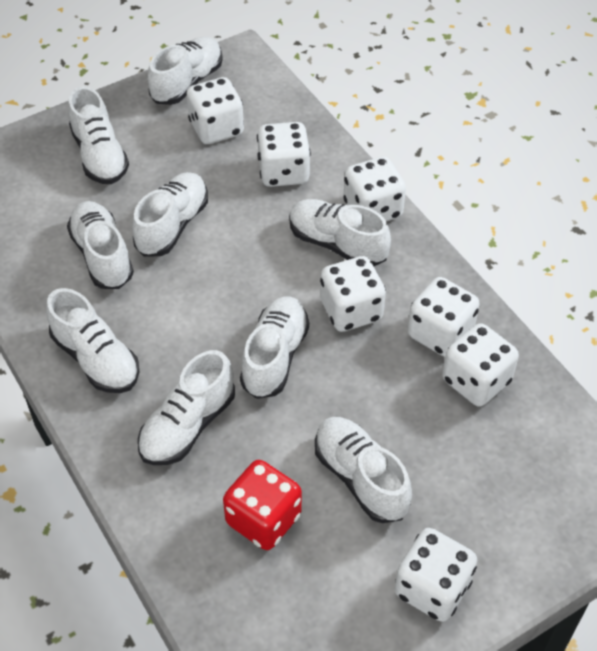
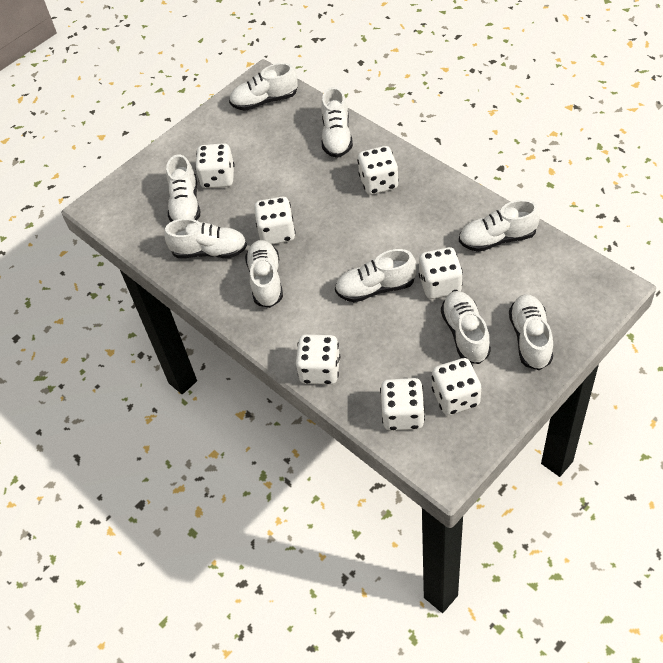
red dice: 1 -> 0

